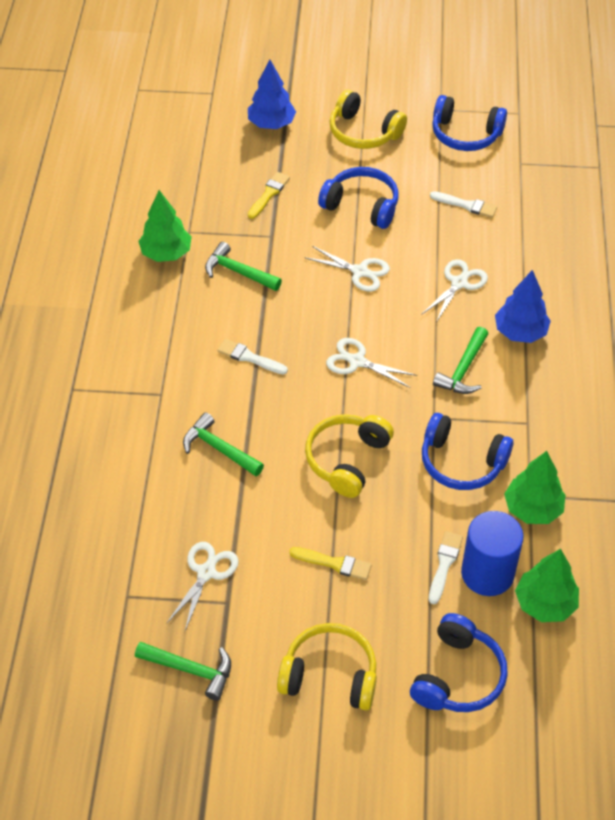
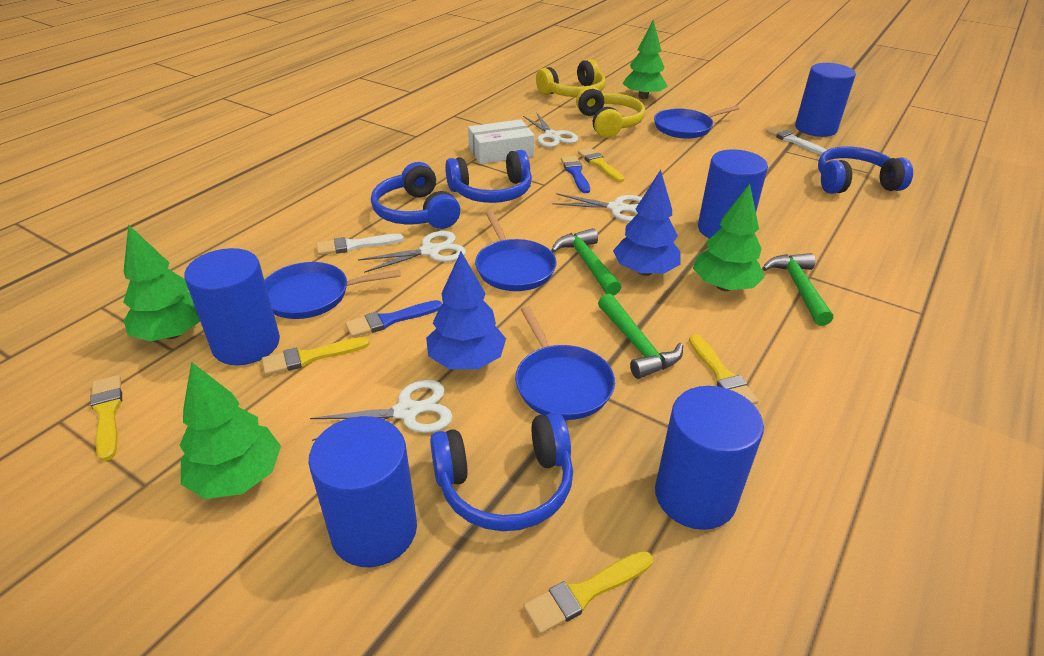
blue brush: 0 -> 2
blue cylinder: 1 -> 5
blue pan: 0 -> 4
green hammer: 4 -> 3
green tree: 3 -> 4
white box: 0 -> 1
white brush: 3 -> 2
yellow brush: 2 -> 5
yellow headphones: 3 -> 2

